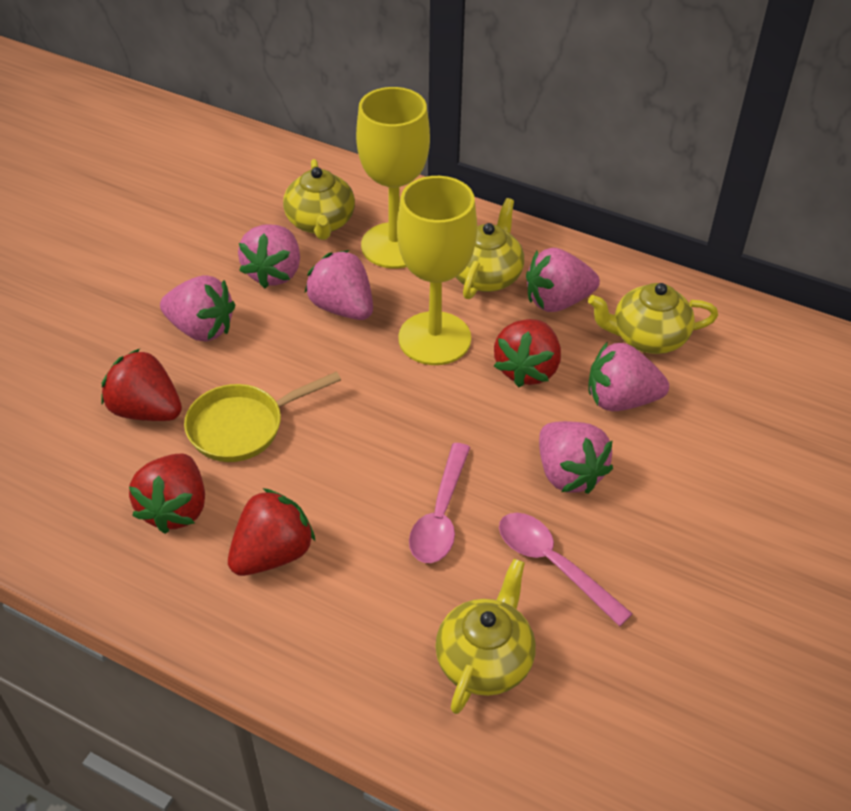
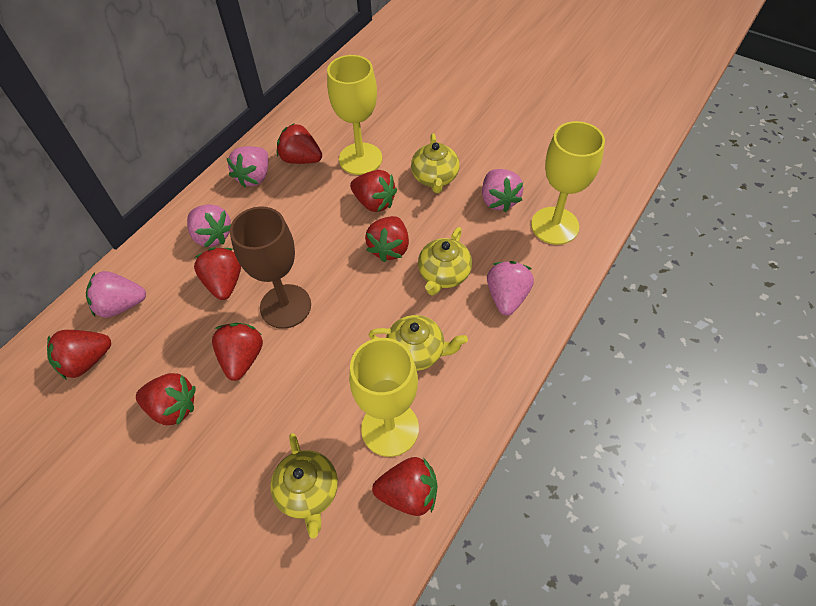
brown goblet: 0 -> 1
pink spoon: 2 -> 0
pink strawberry: 6 -> 5
red strawberry: 4 -> 8
yellow goblet: 2 -> 3
yellow pan: 1 -> 0

